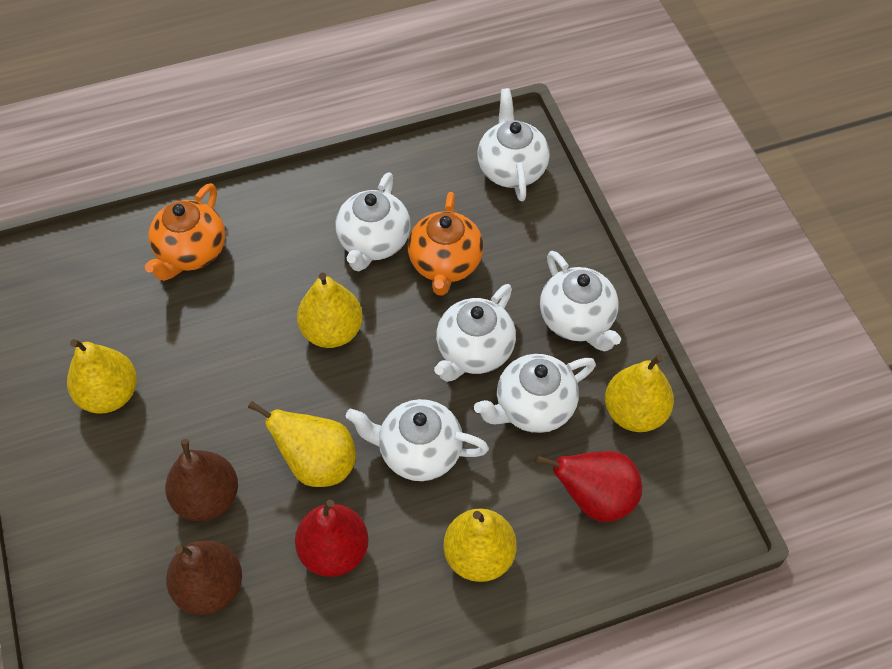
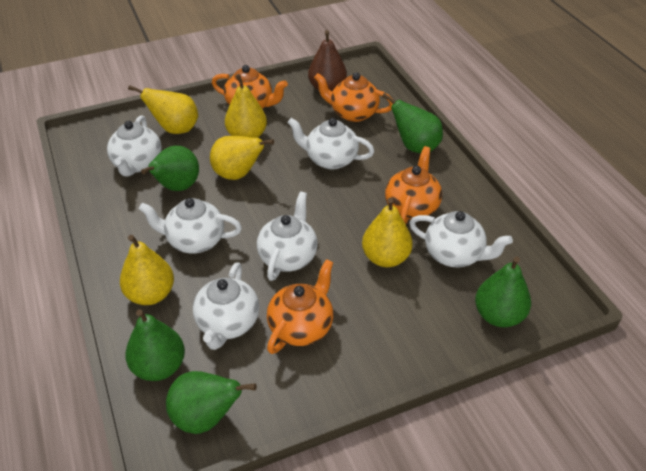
brown pear: 2 -> 1
green pear: 0 -> 5
orange teapot: 2 -> 4
red pear: 2 -> 0

